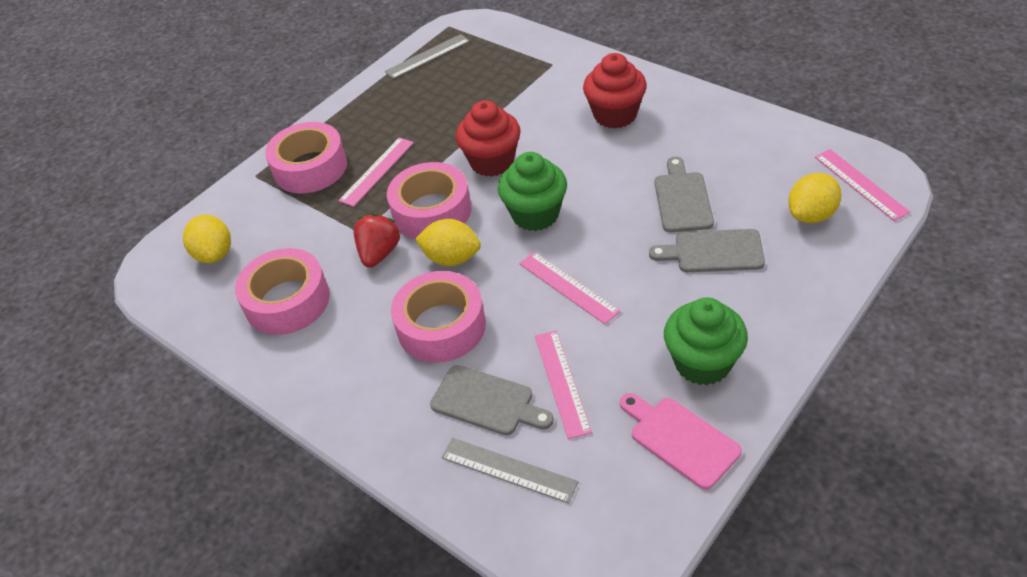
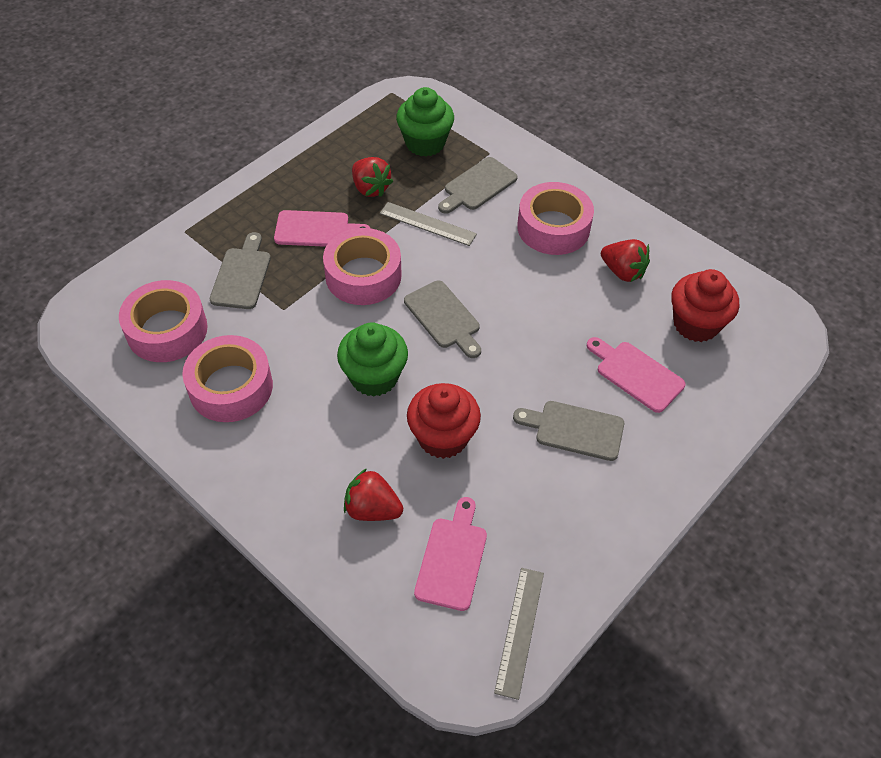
grey cutting board: 3 -> 4
pink cutting board: 1 -> 3
pink ruler: 4 -> 0
red strawberry: 1 -> 3
yellow lemon: 3 -> 0

